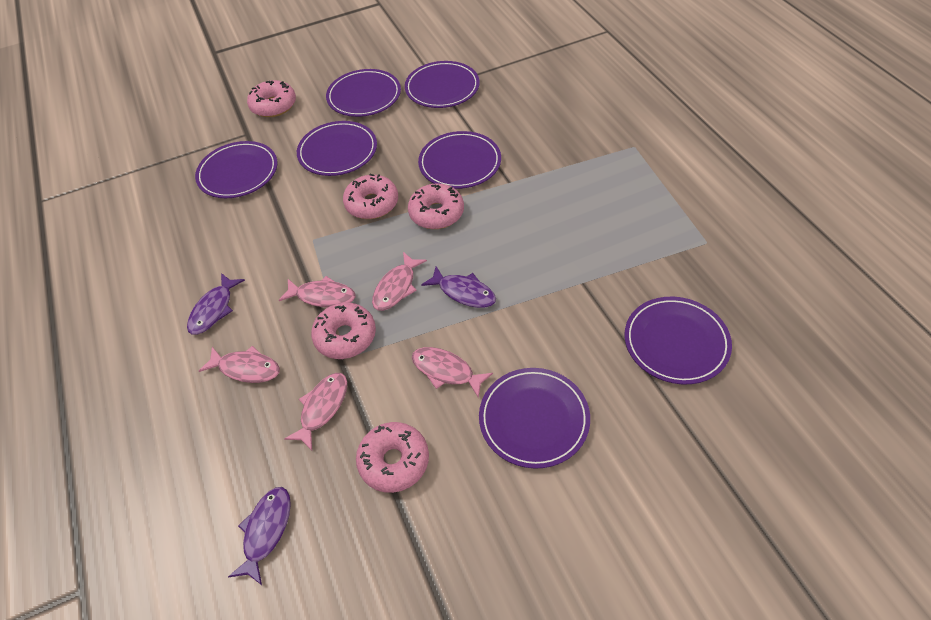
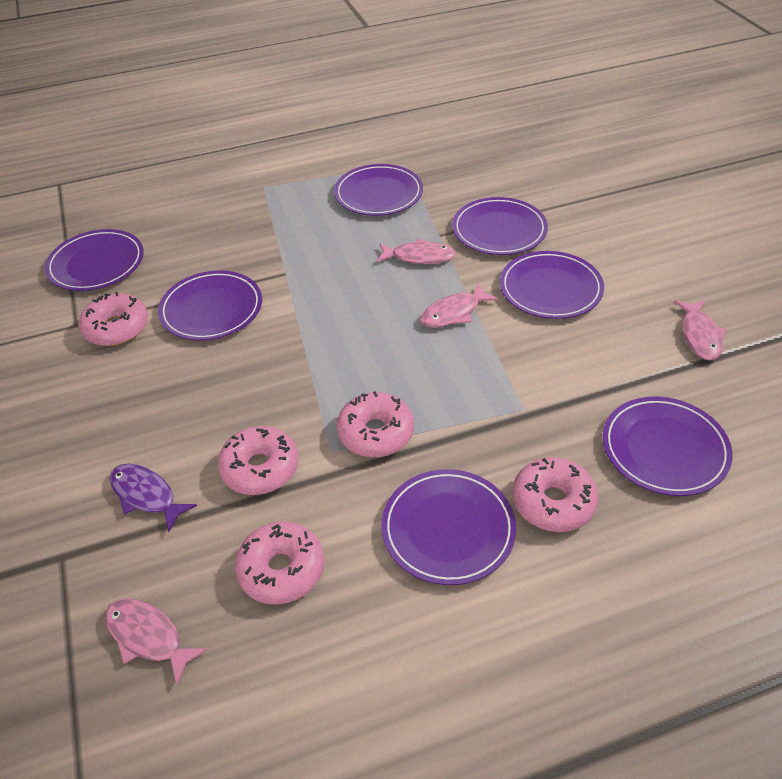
pink fish: 5 -> 4
purple fish: 3 -> 1

